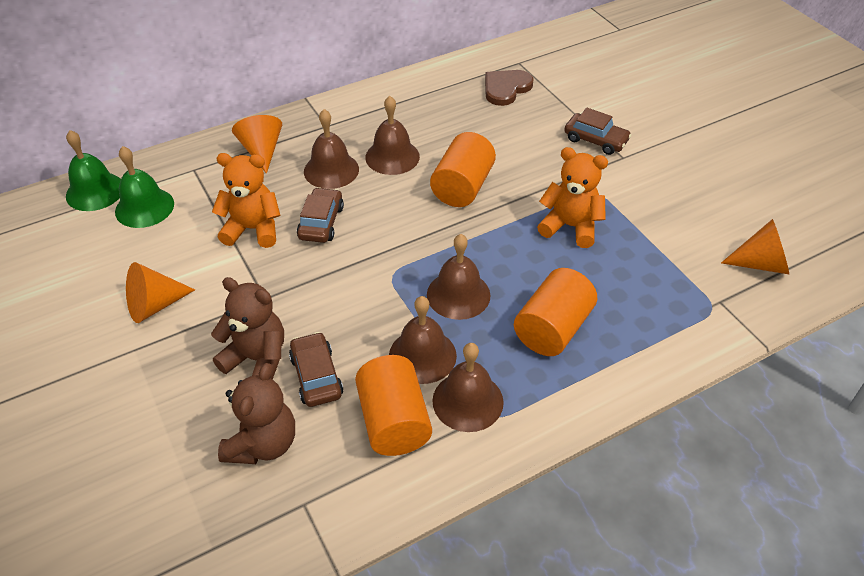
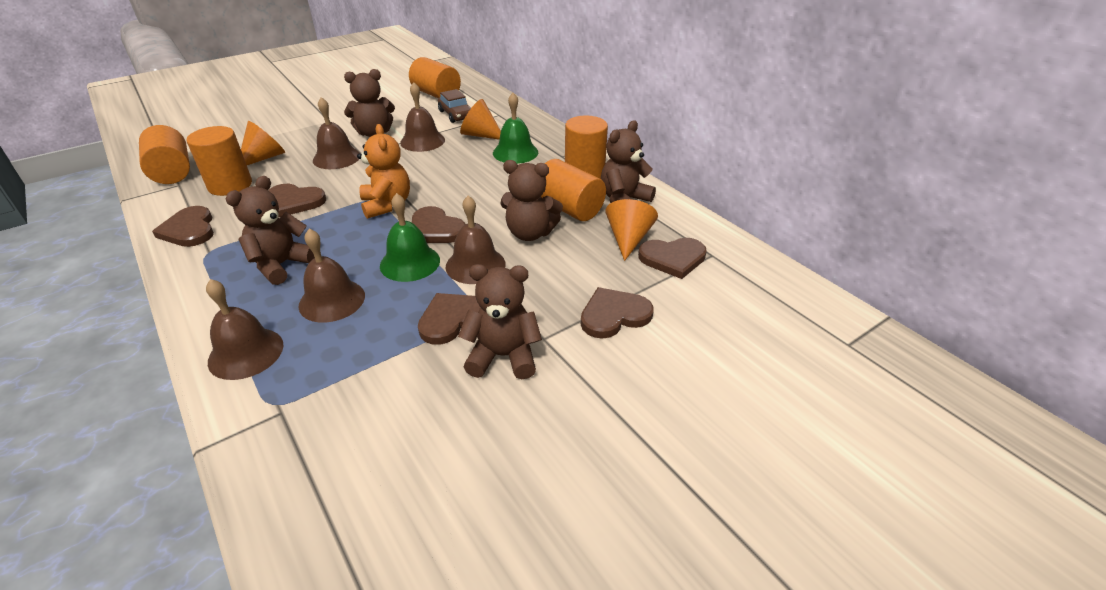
brown car: 3 -> 1
brown heart: 1 -> 6
brown teddy bear: 2 -> 5
orange cylinder: 3 -> 5
orange teddy bear: 2 -> 1

